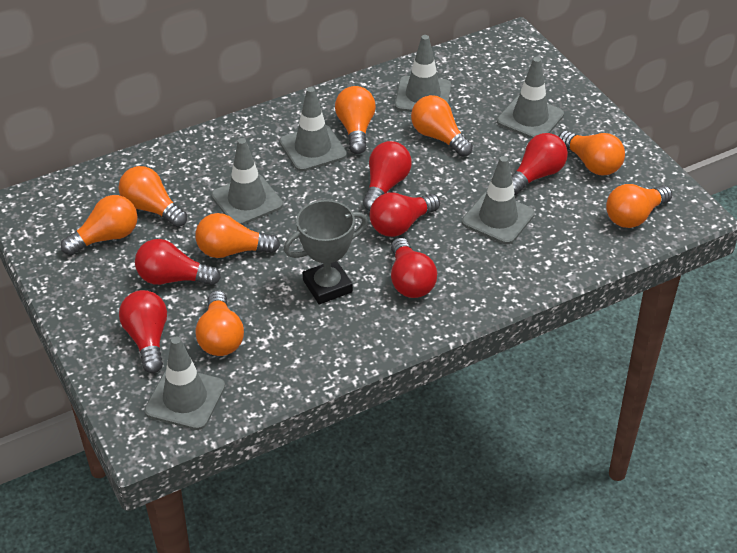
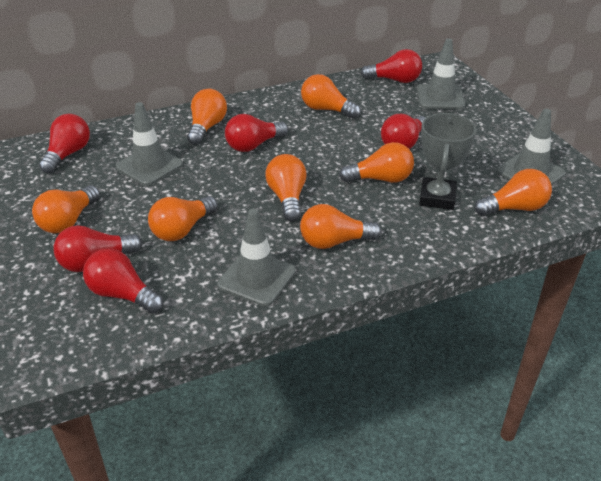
grey traffic cone: 6 -> 4

